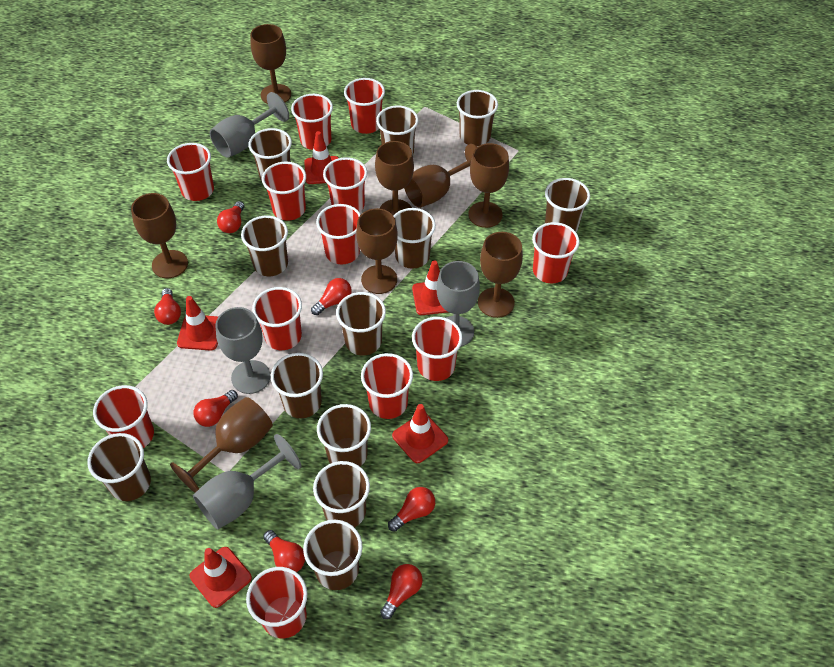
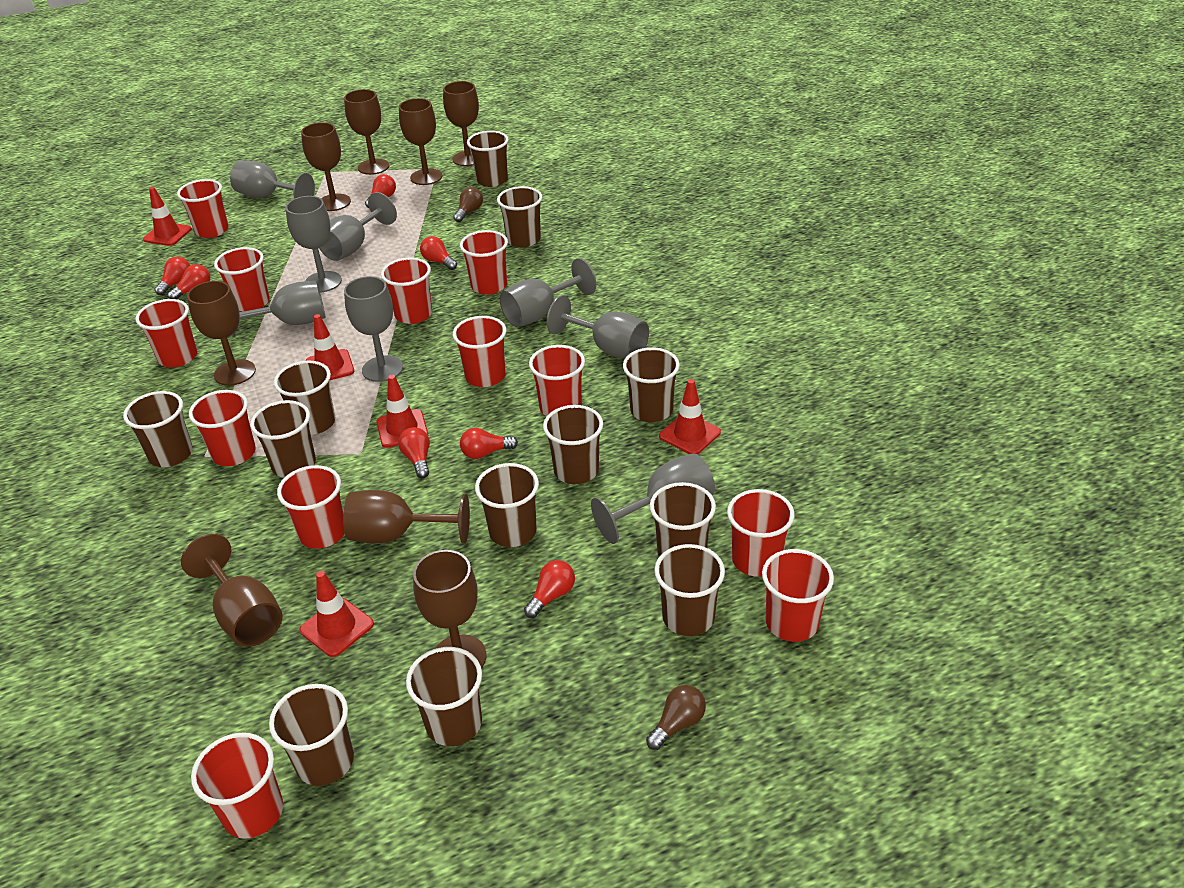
brown light bulb: 0 -> 2
grey goblet: 4 -> 8

